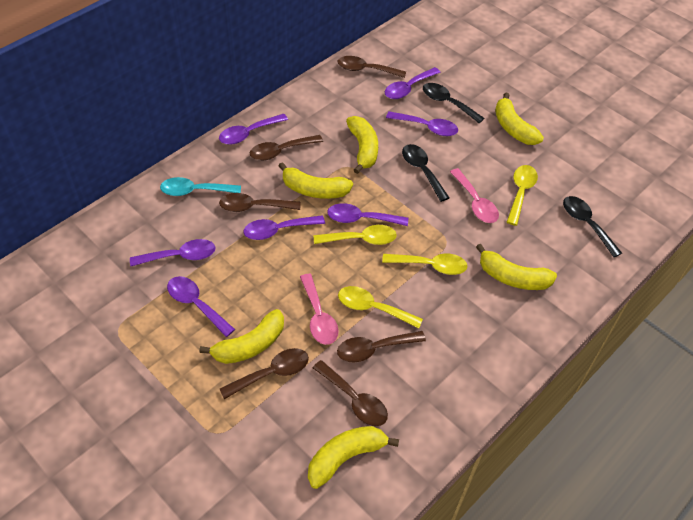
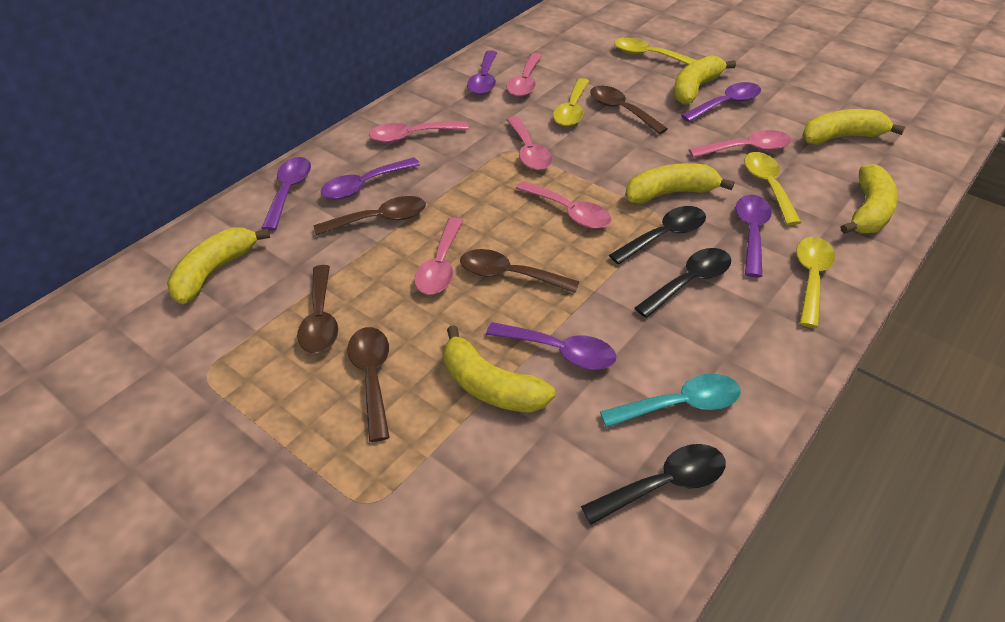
brown spoon: 6 -> 5
pink spoon: 2 -> 6
purple spoon: 7 -> 6

